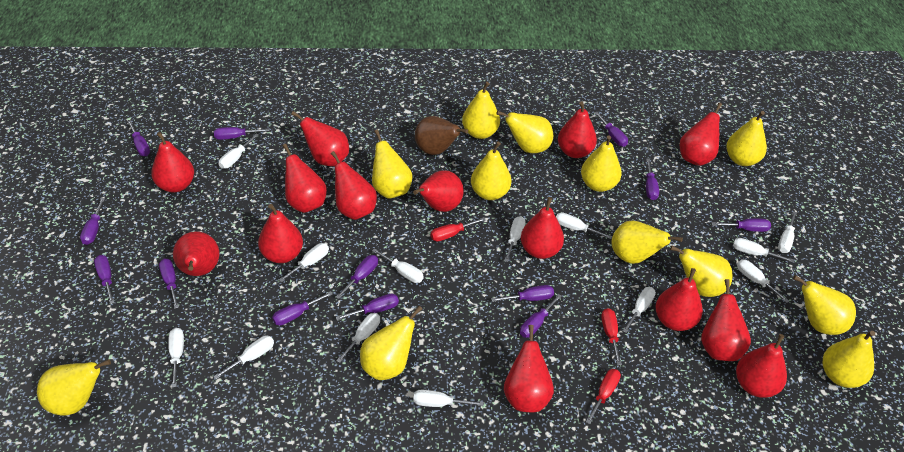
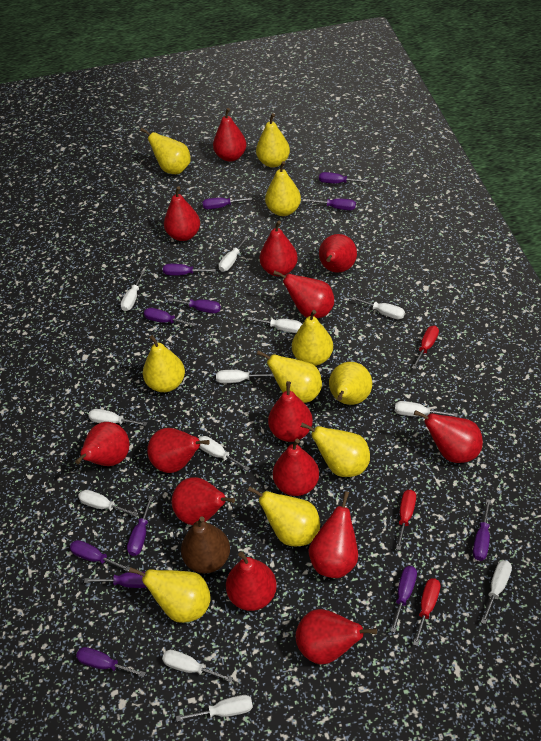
purple screwdriver: 13 -> 12
white screwdriver: 13 -> 12
yellow pear: 12 -> 10

